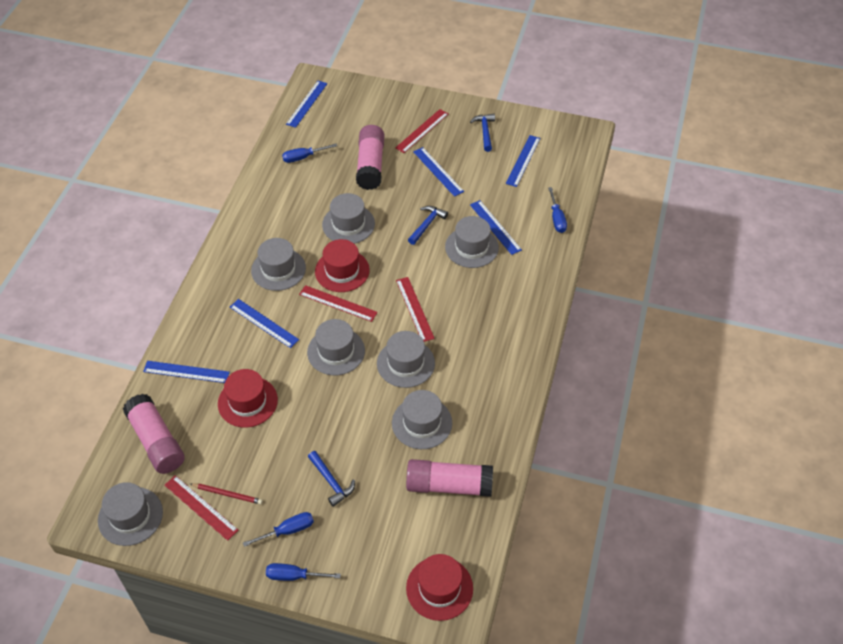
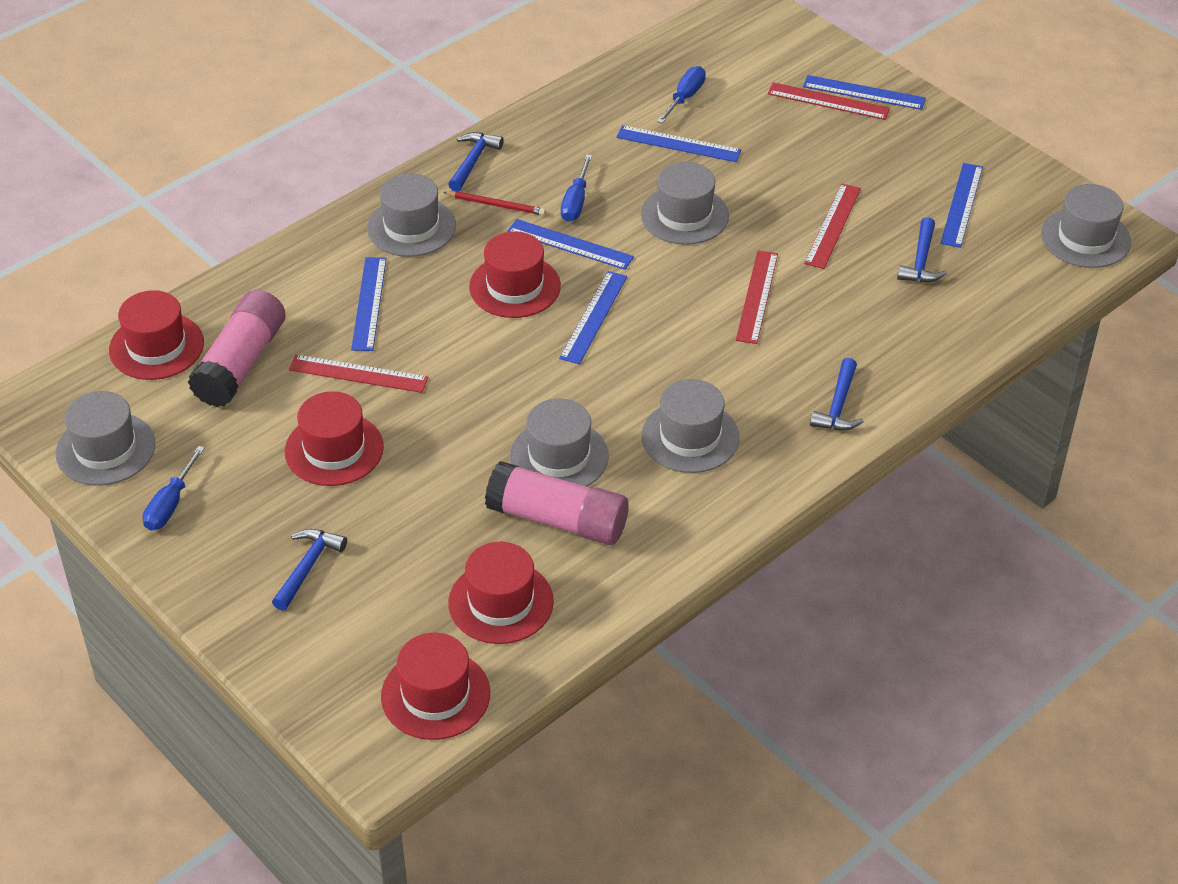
blue hammer: 3 -> 4
blue screwdriver: 4 -> 3
grey hat: 7 -> 6
pink glue stick: 3 -> 2
red hat: 3 -> 5

